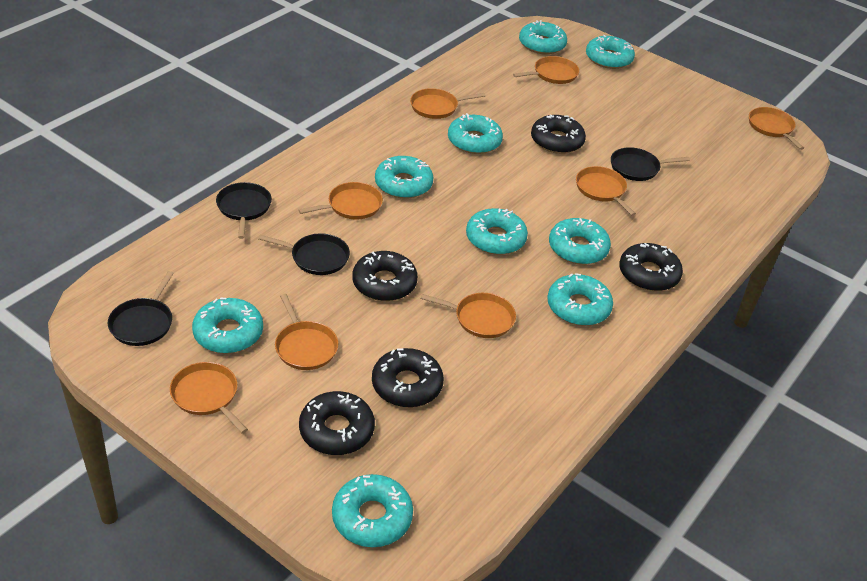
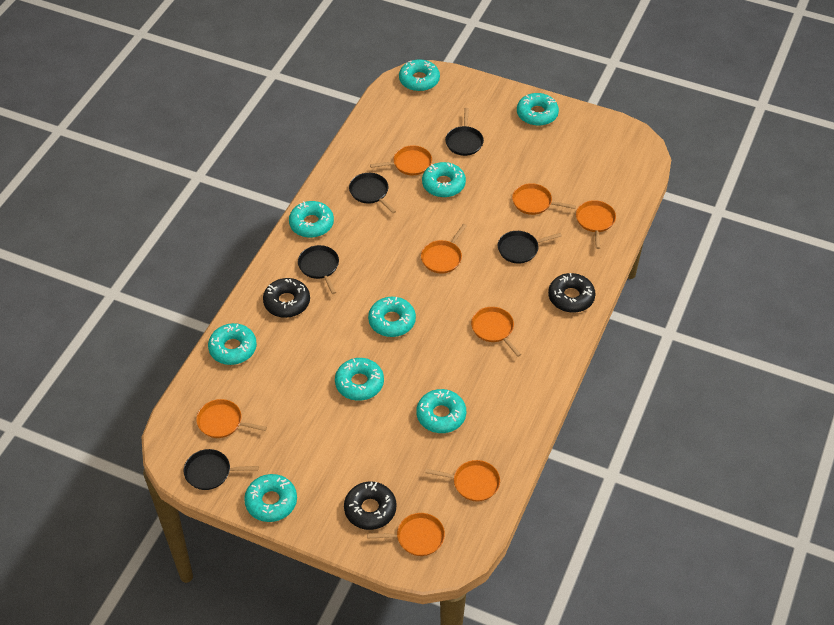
black donut: 5 -> 3
black pan: 4 -> 5

